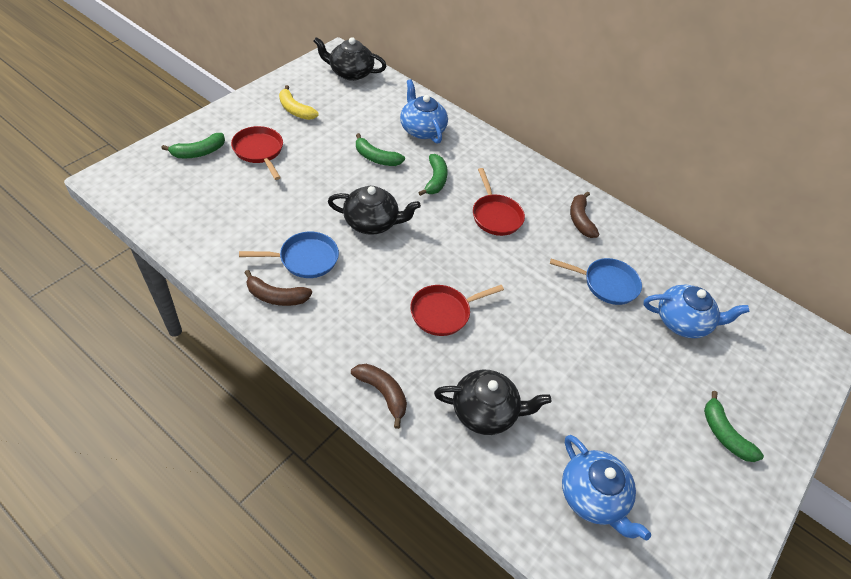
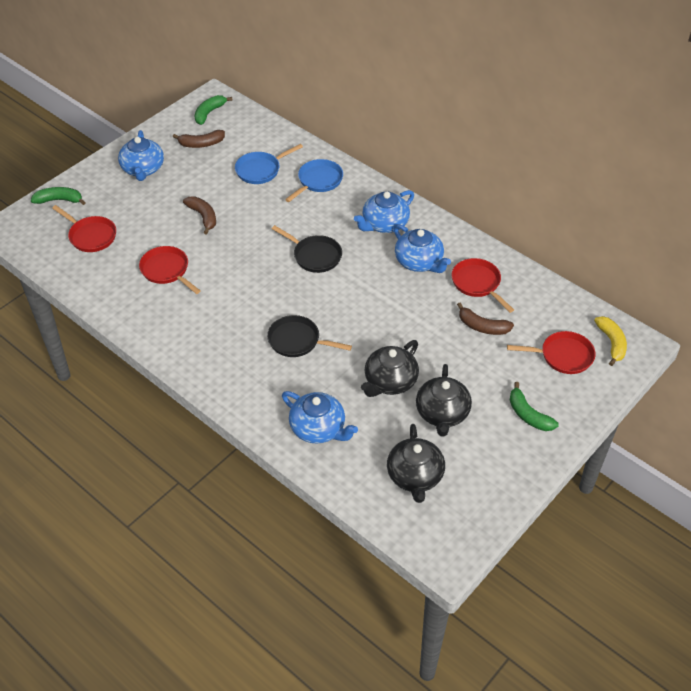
black pan: 0 -> 2
blue teapot: 3 -> 4
green banana: 4 -> 3
red pan: 3 -> 4

